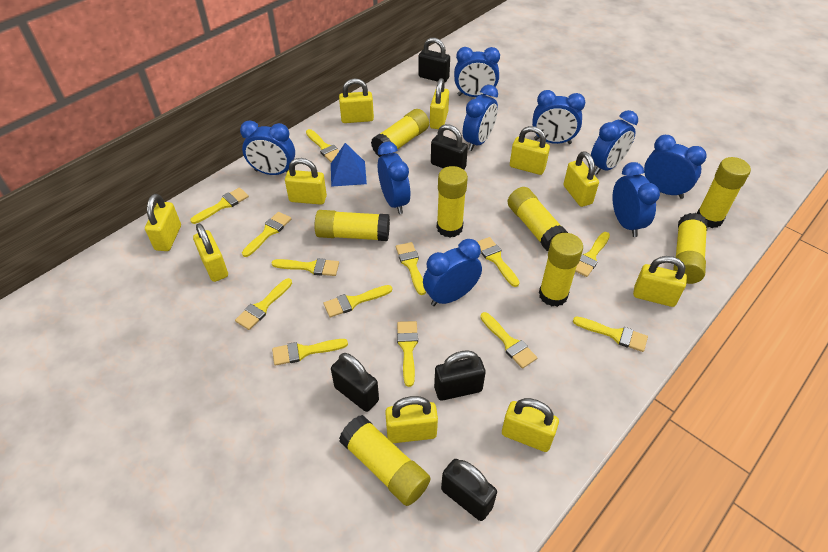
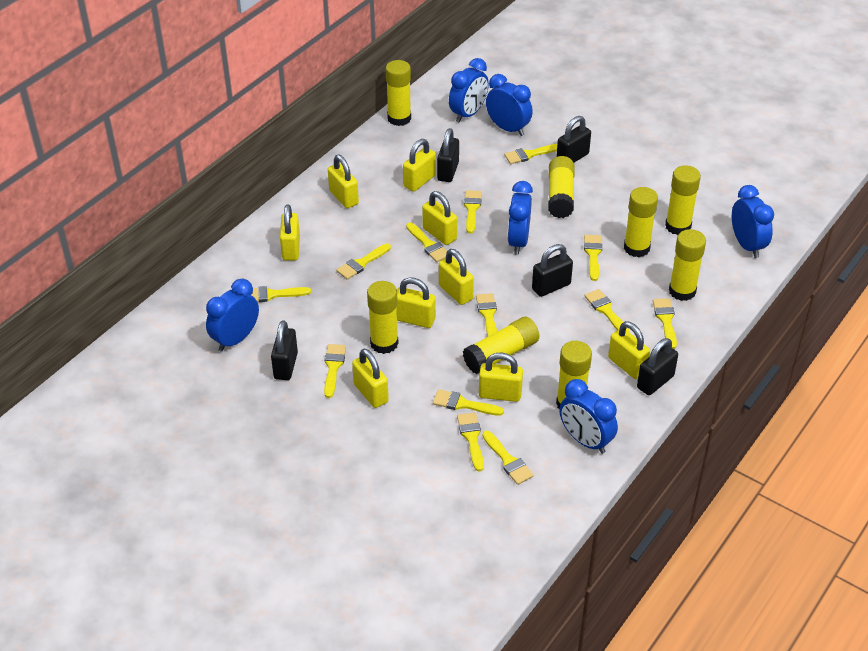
blue clock: 9 -> 6
blue pyramid: 1 -> 0
yellow padlock: 10 -> 9

